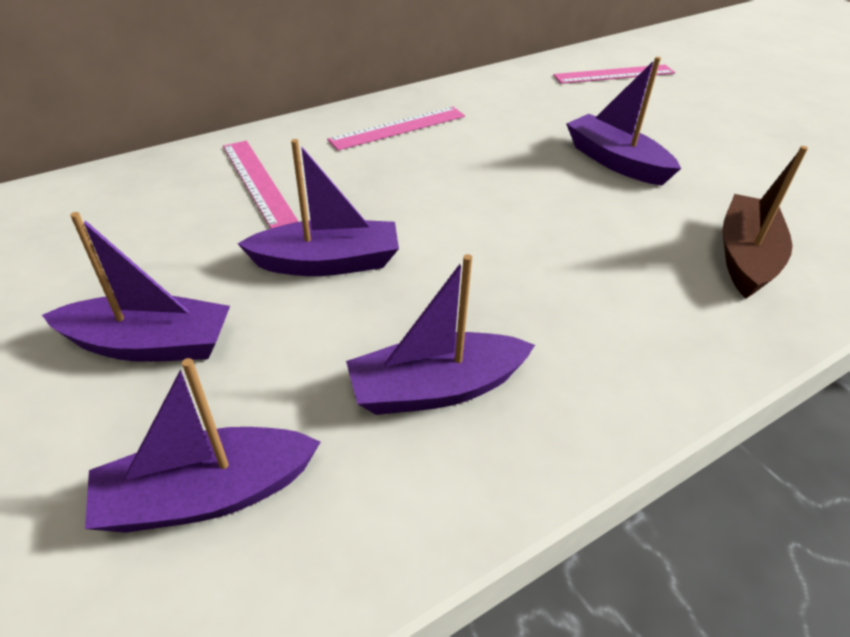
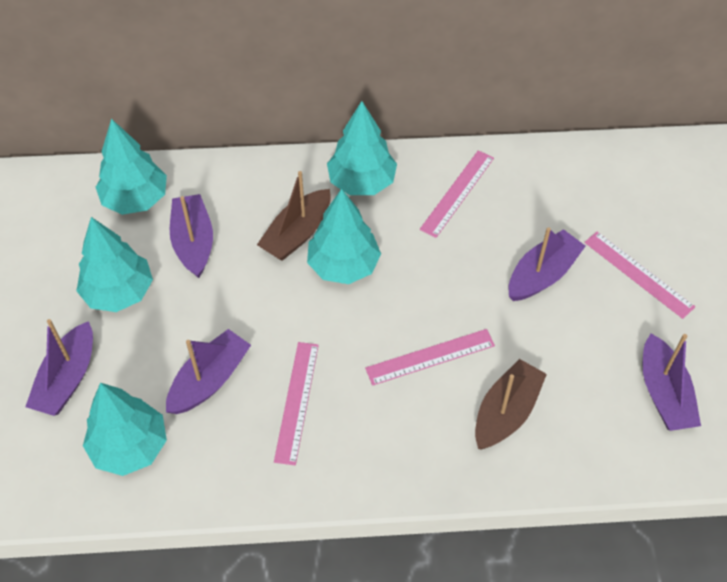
brown boat: 1 -> 2
pink ruler: 3 -> 4
turquoise tree: 0 -> 5

